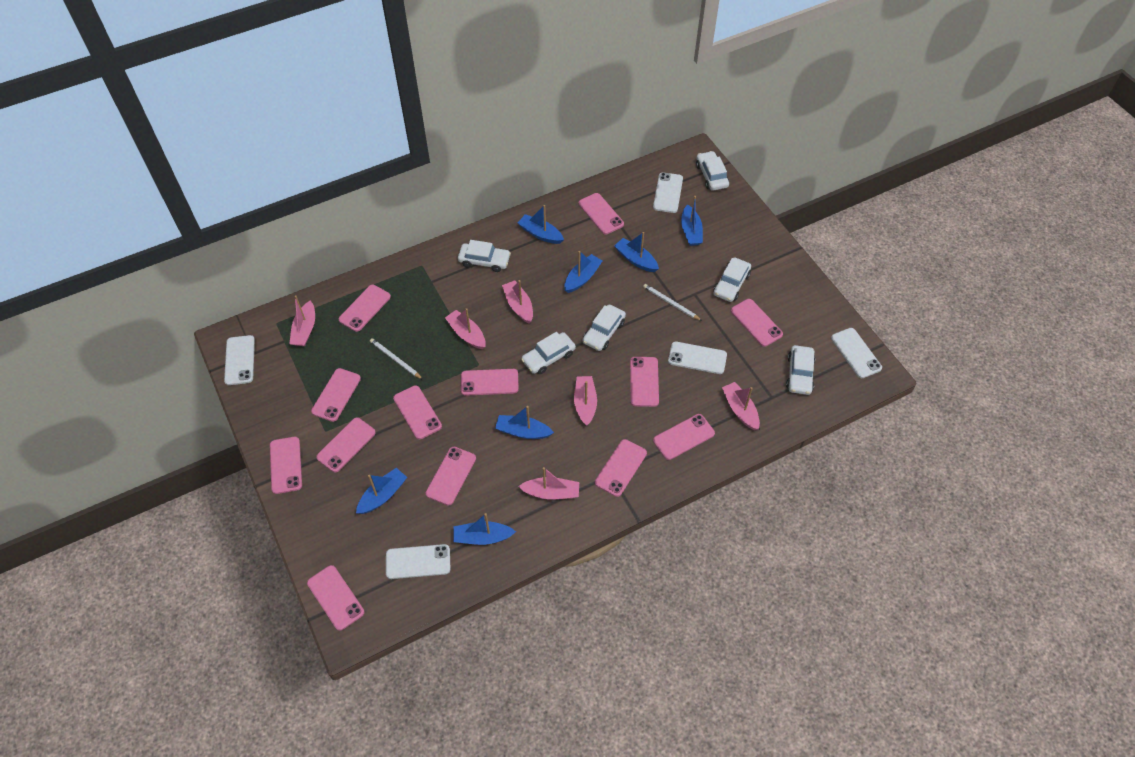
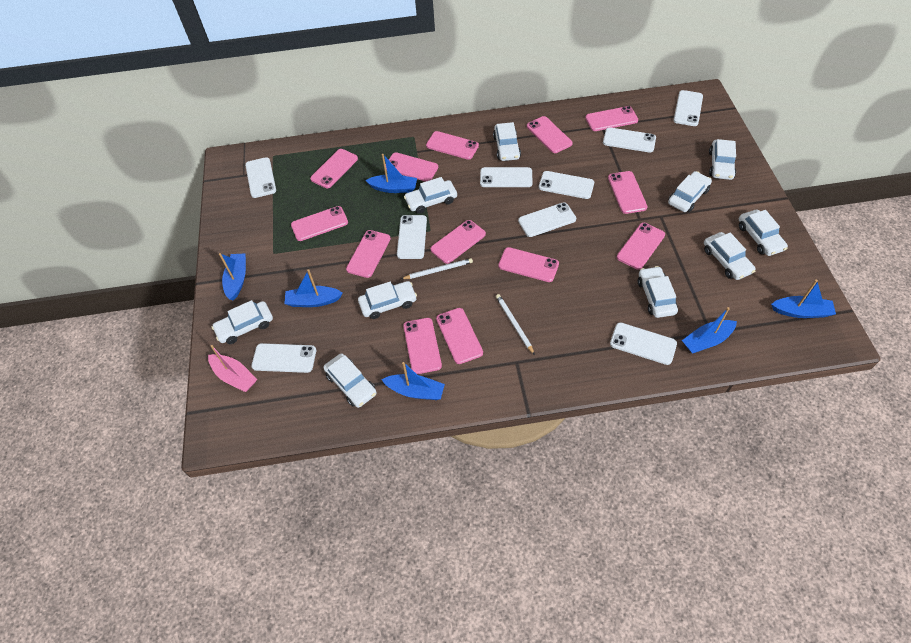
blue boat: 7 -> 6
pink boat: 6 -> 1
white car: 6 -> 10
white phone: 5 -> 9

